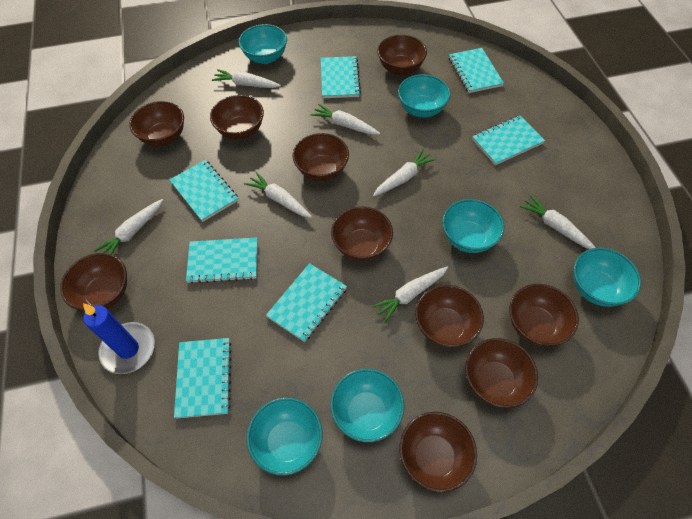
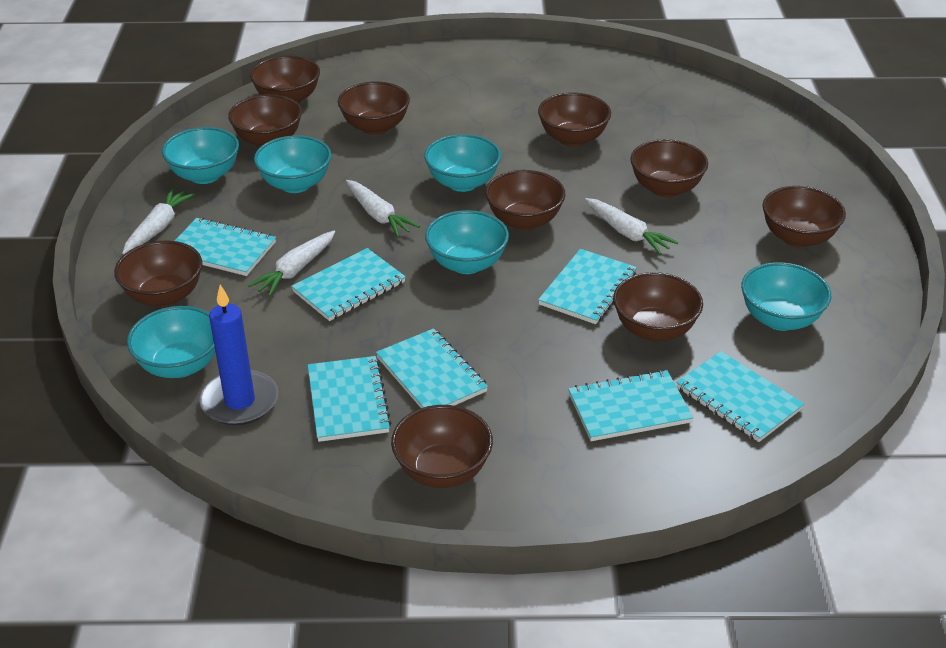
white carrot: 7 -> 4

